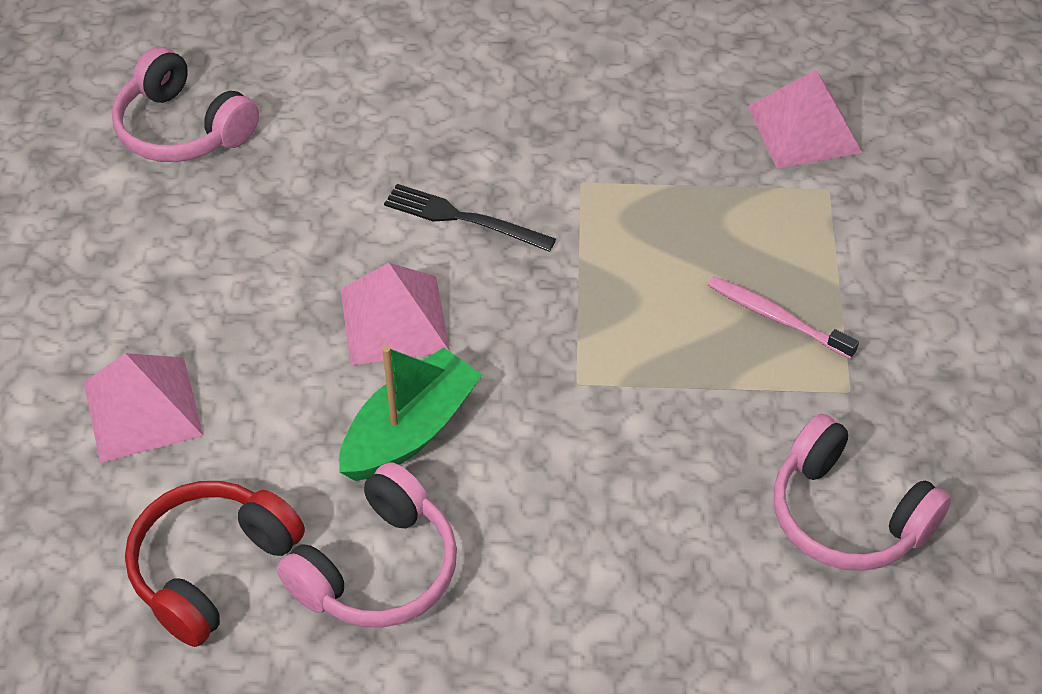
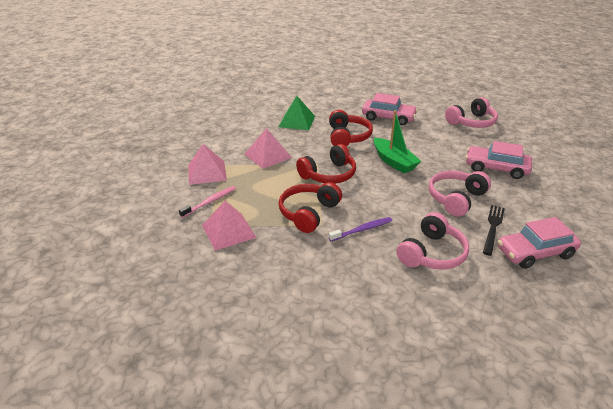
green pyramid: 0 -> 1
pink car: 0 -> 3
purple toothbrush: 0 -> 1
red headphones: 1 -> 3

